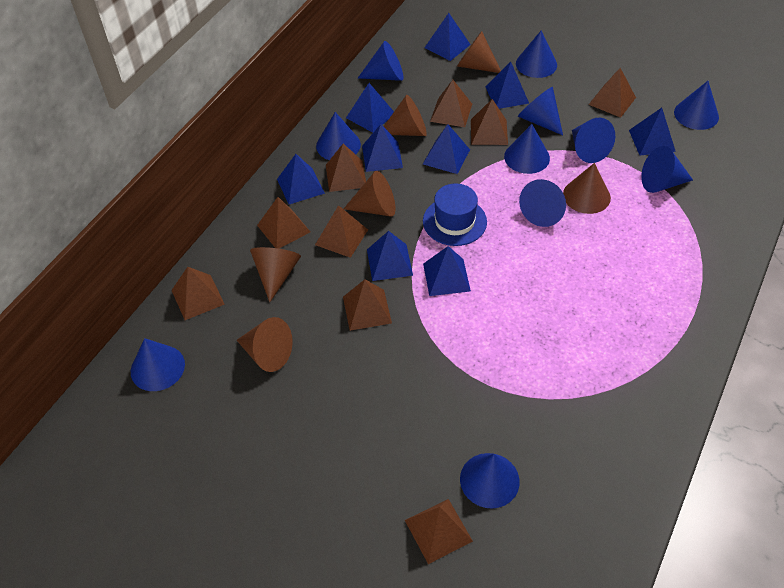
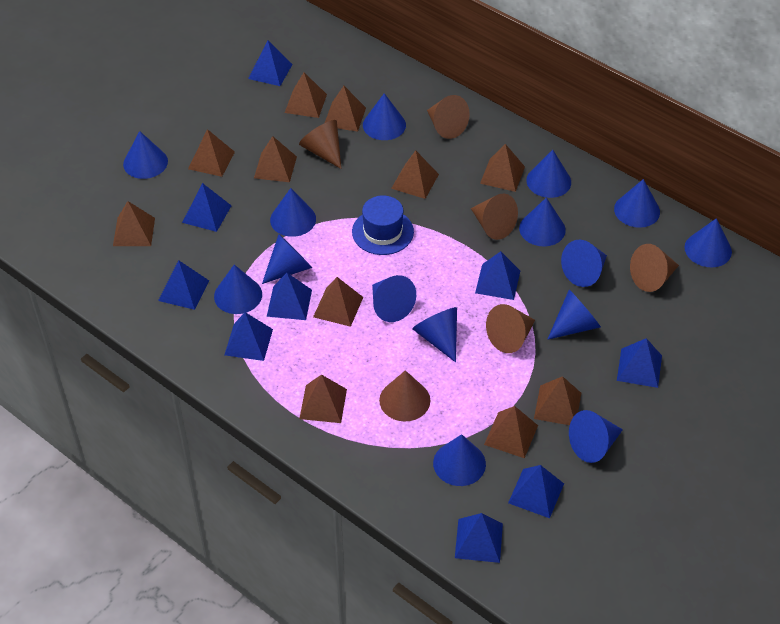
blue cone: 11 -> 15
brown pyramid: 9 -> 11

